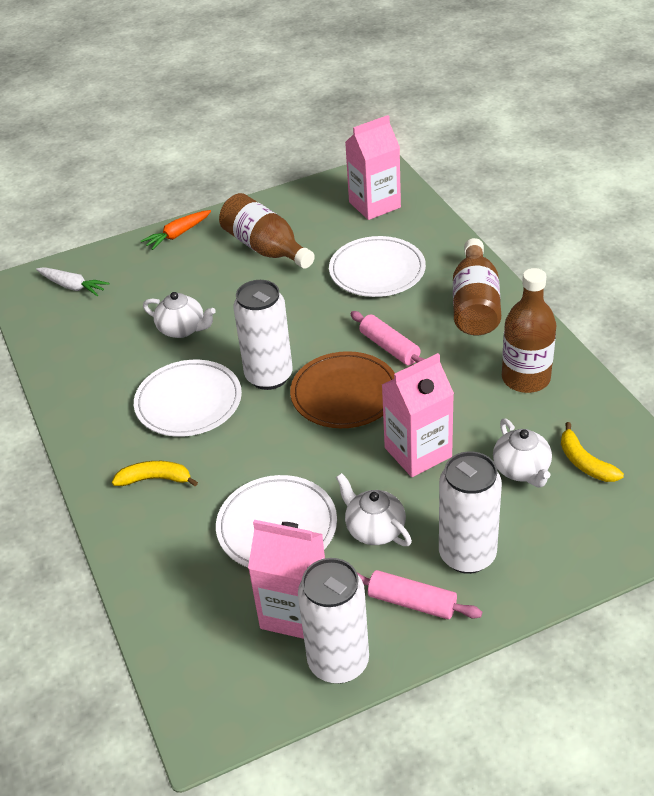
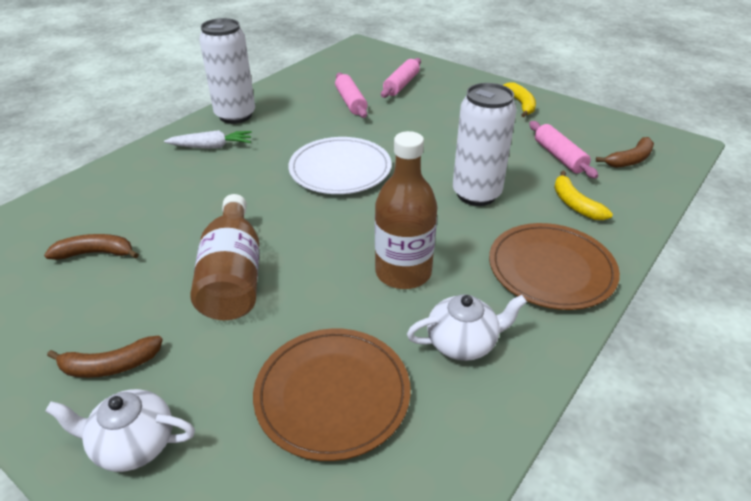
brown banana: 0 -> 3
brown bottle: 3 -> 2
brown plate: 1 -> 2
orange carrot: 1 -> 0
pink carton: 3 -> 0
pink rolling pin: 2 -> 3
white can: 3 -> 2
white plate: 3 -> 1
white teapot: 3 -> 2

